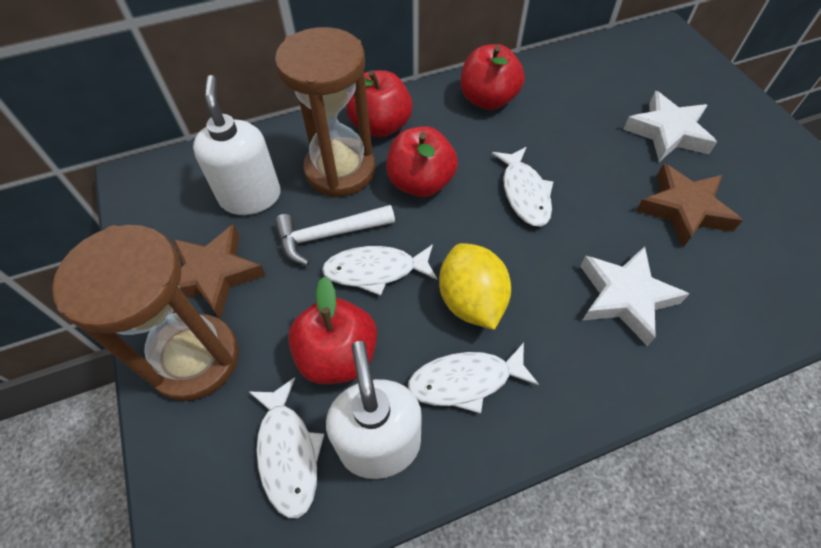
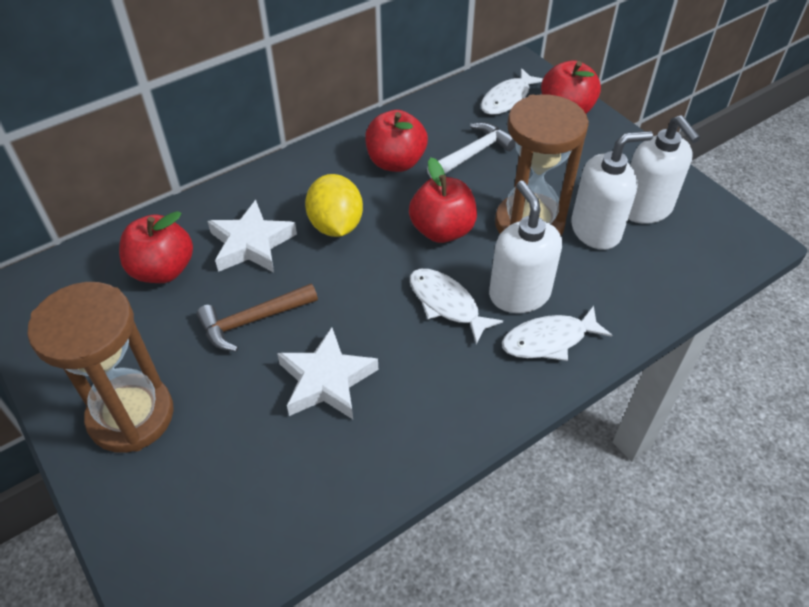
brown hammer: 0 -> 1
brown star: 2 -> 0
white fish: 4 -> 3
white soap dispenser: 2 -> 3

